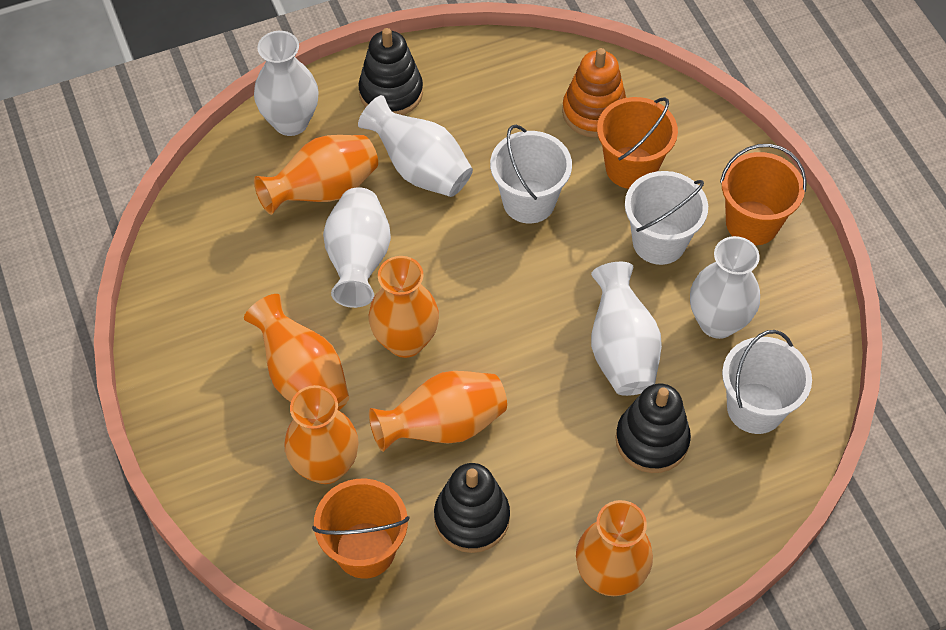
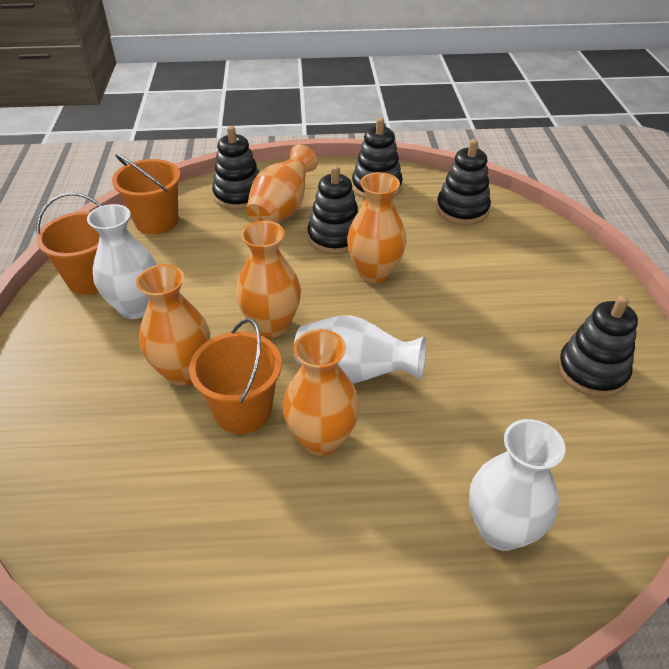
black stacking toy: 3 -> 5
orange stacking toy: 1 -> 0
orange vase: 6 -> 5
white bucket: 3 -> 0
white vase: 5 -> 3

